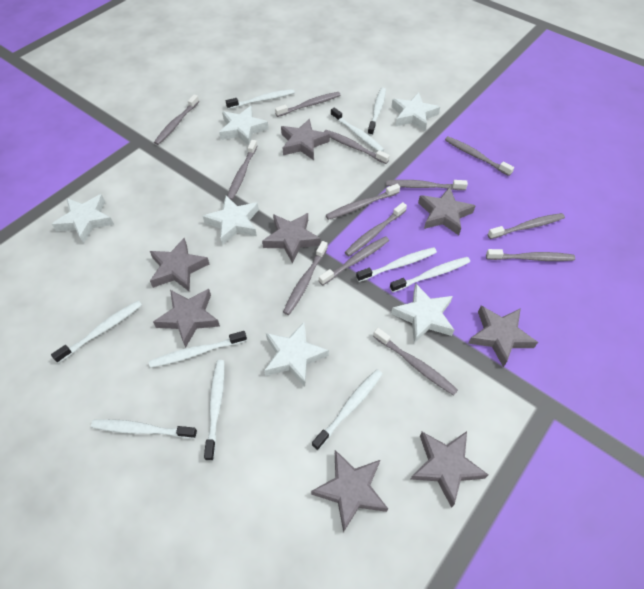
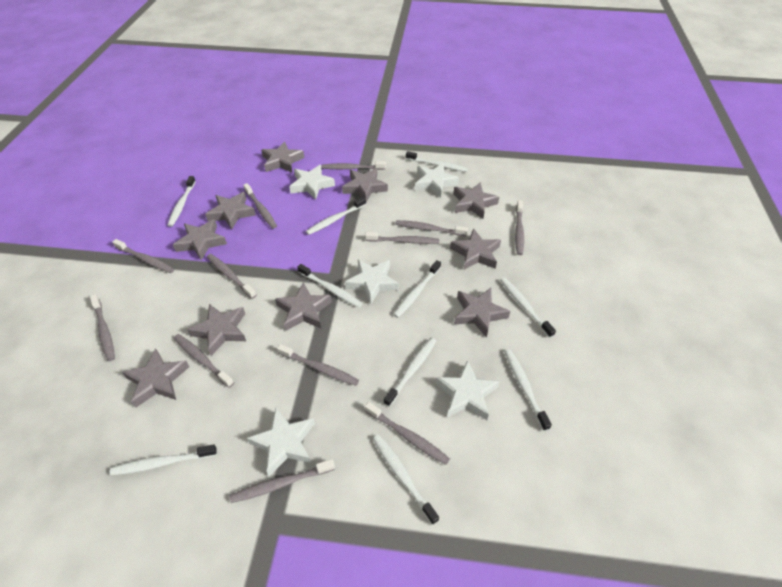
grey star: 8 -> 10
grey toothbrush: 13 -> 12
white star: 6 -> 5

